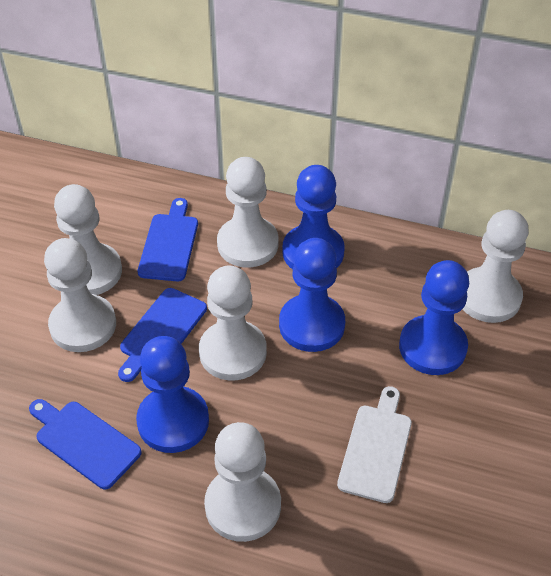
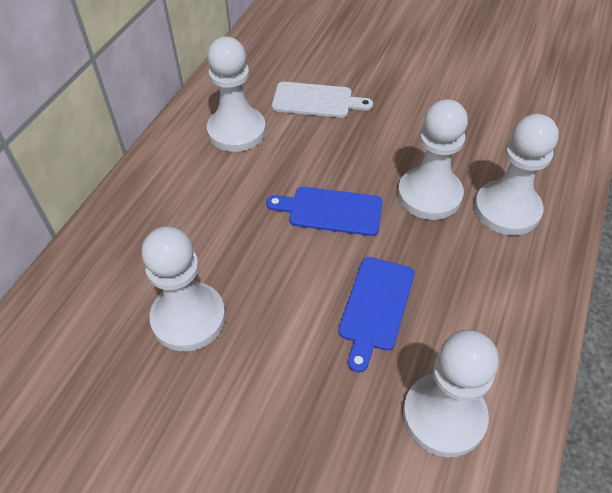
blue cutting board: 3 -> 2
blue pawn: 4 -> 0
white pawn: 6 -> 5

